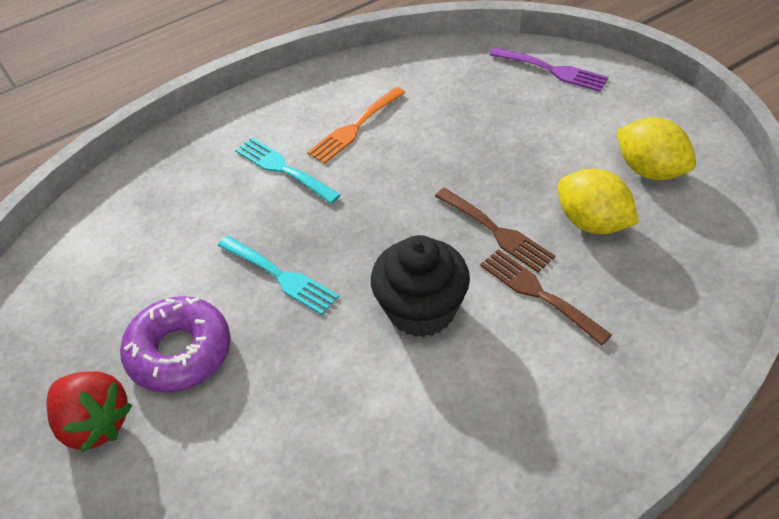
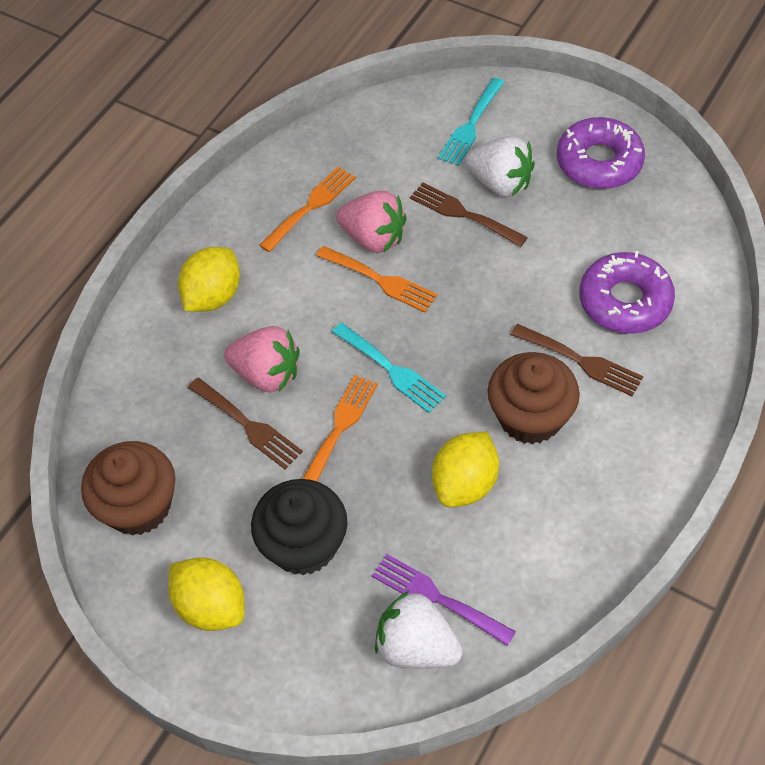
brown cupcake: 0 -> 2
brown fork: 2 -> 3
orange fork: 1 -> 3
pink strawberry: 0 -> 2
purple donut: 1 -> 2
red strawberry: 1 -> 0
white strawberry: 0 -> 2
yellow lemon: 2 -> 3

